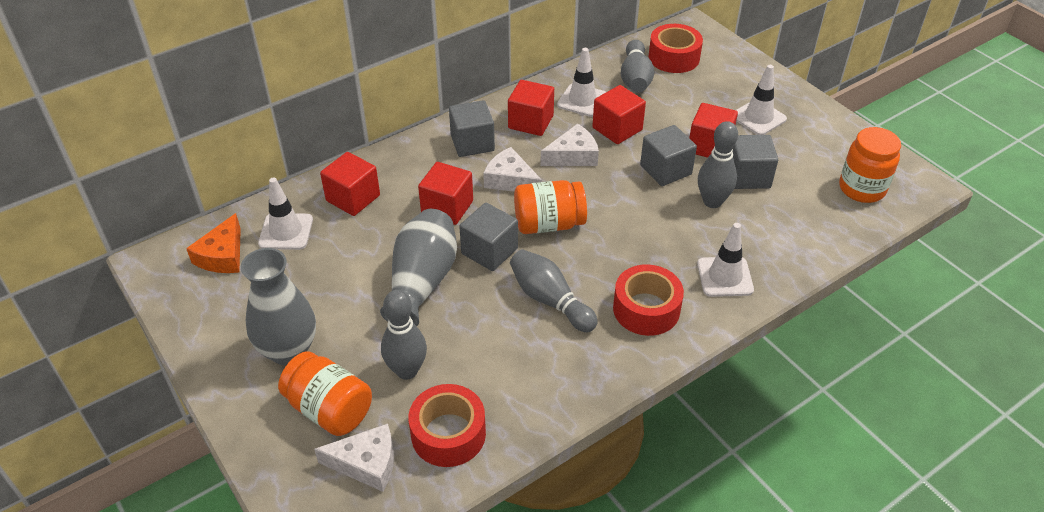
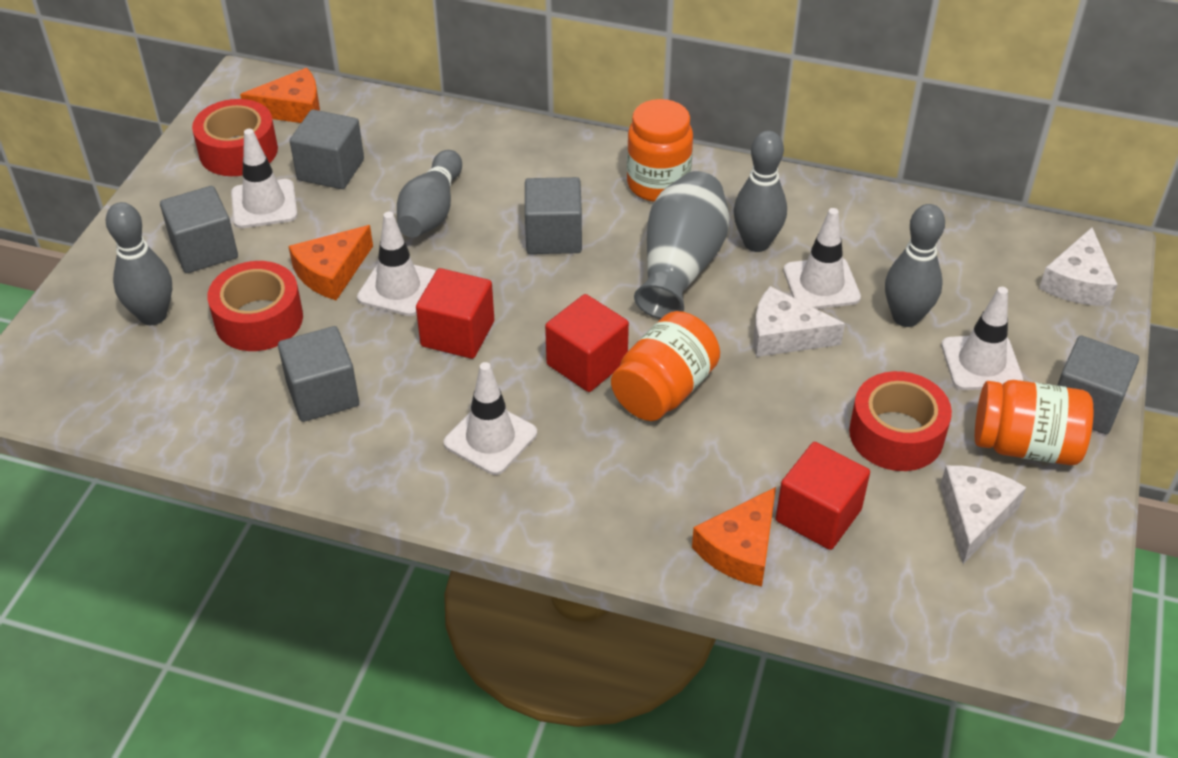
grey cube: 4 -> 5
grey vase: 2 -> 1
orange cheese: 1 -> 3
red cube: 5 -> 3
white traffic cone: 4 -> 5

